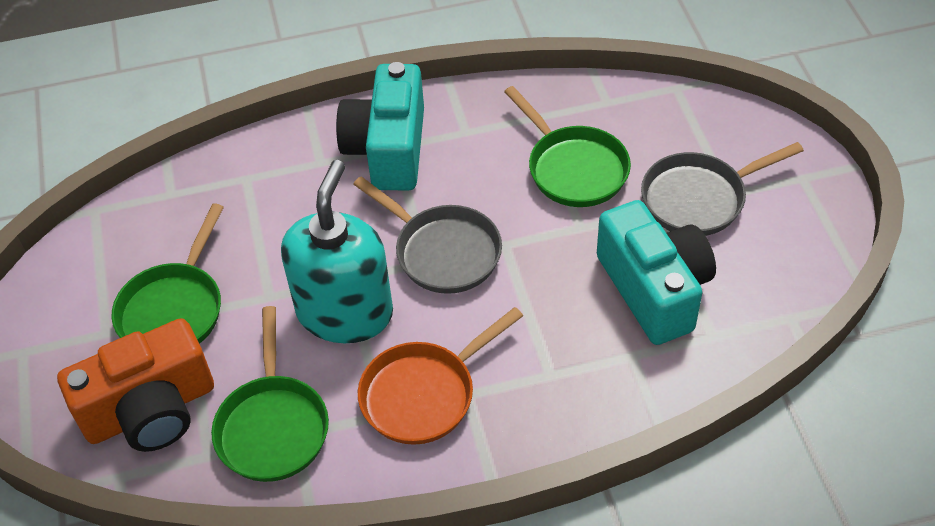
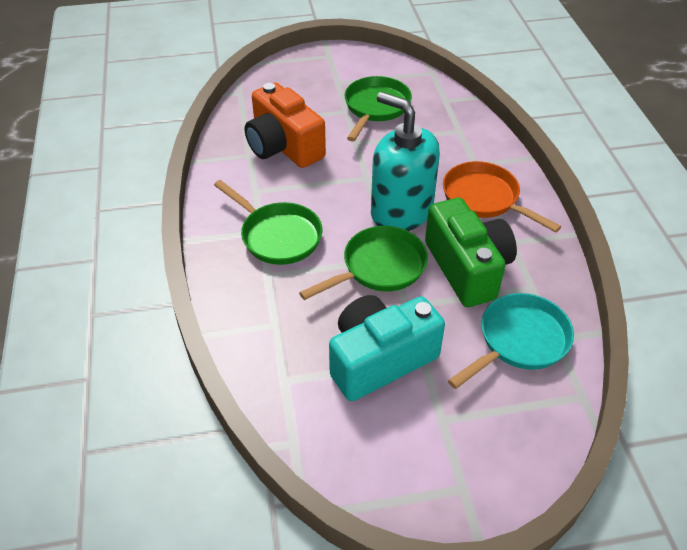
green camera: 0 -> 1
grey pan: 2 -> 0
turquoise camera: 2 -> 1
turquoise pan: 0 -> 1

